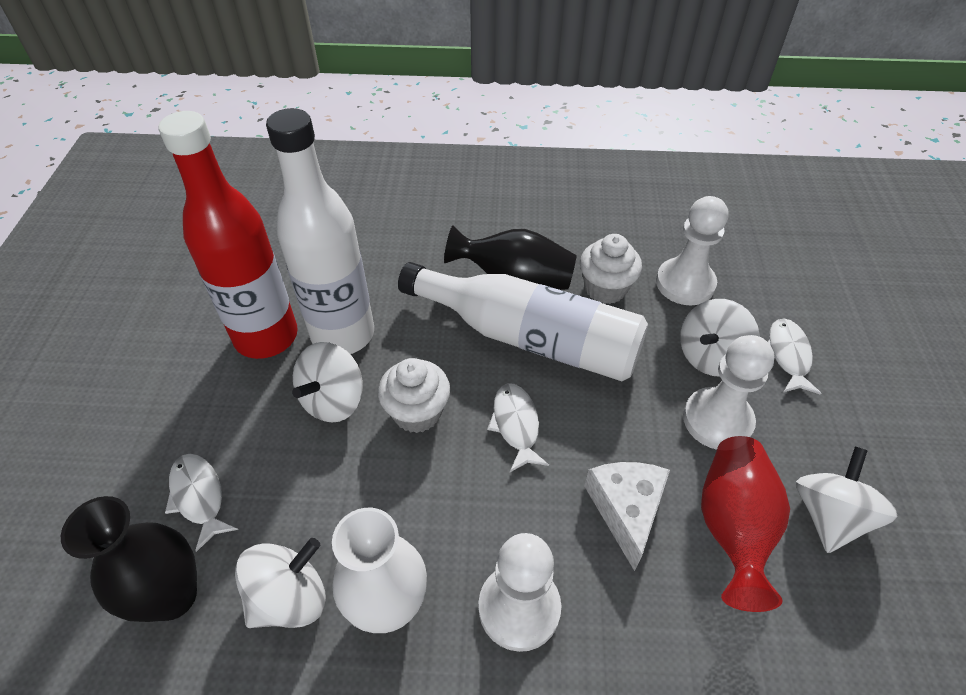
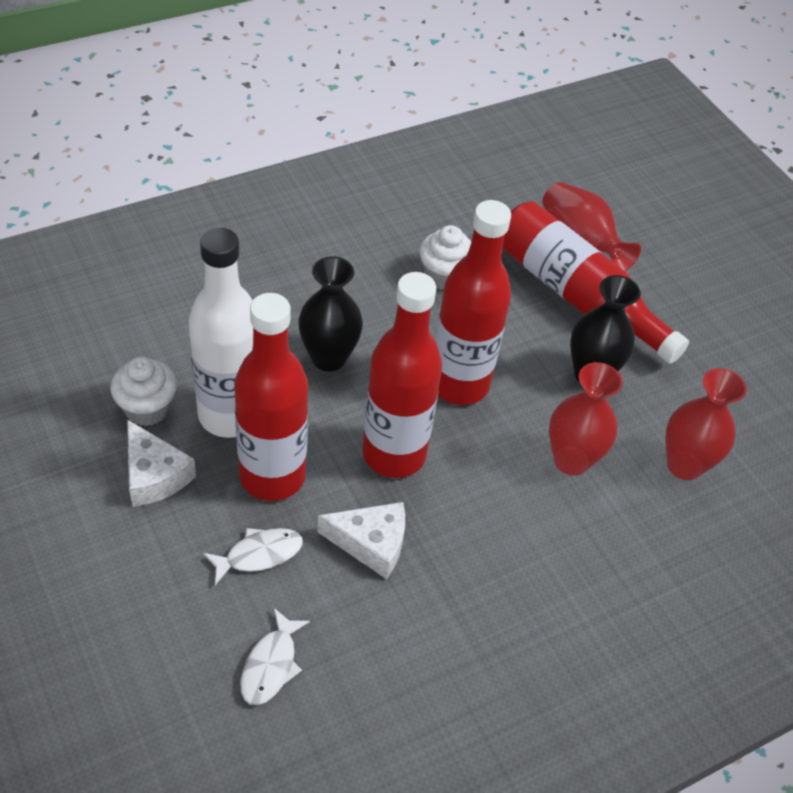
red bottle: 1 -> 4
red vase: 1 -> 3
white bottle: 2 -> 1
white cheese: 1 -> 2
white fish: 3 -> 2
white pawn: 3 -> 0
white spinning top: 4 -> 0
white vase: 1 -> 0

